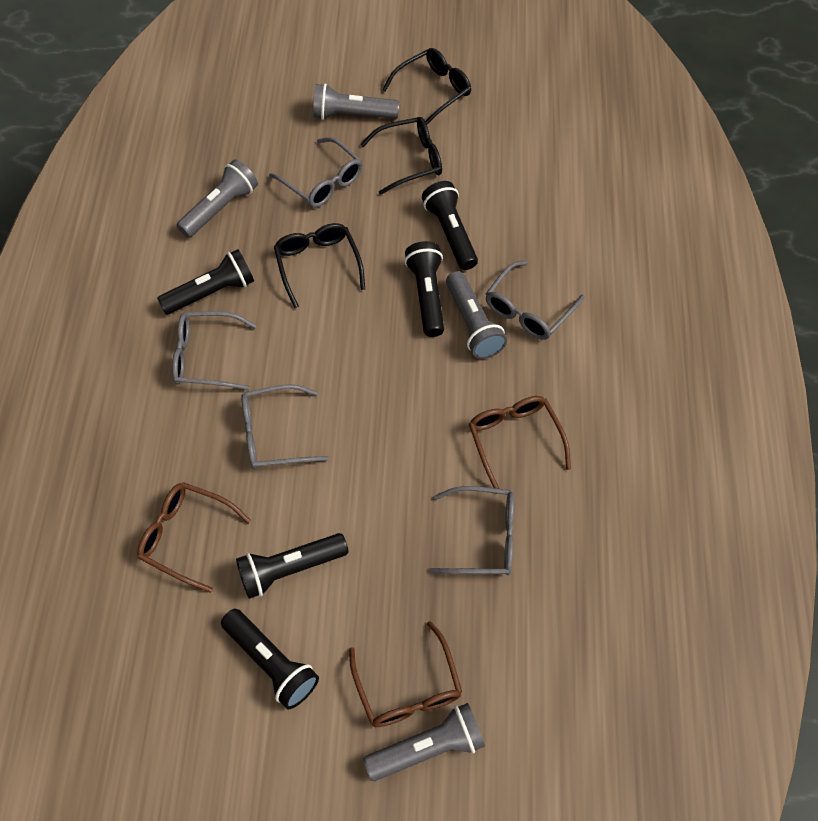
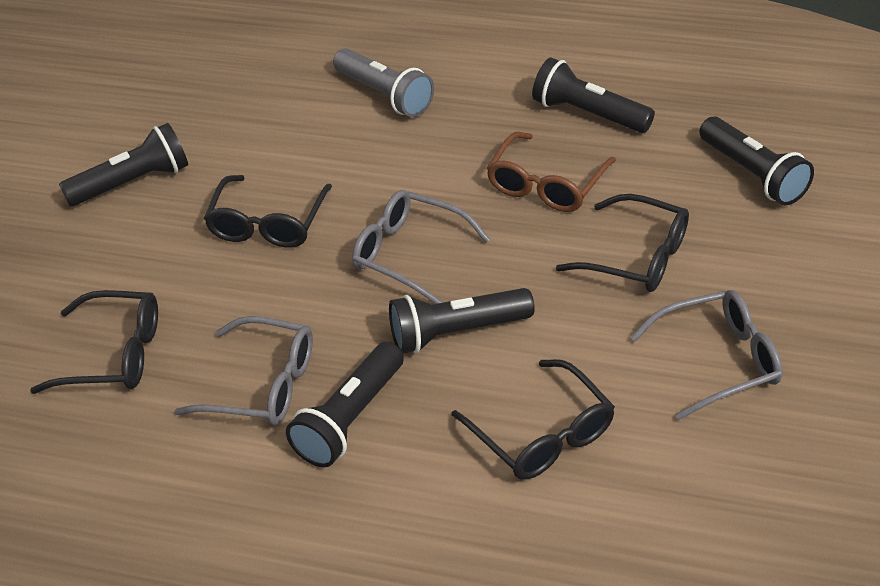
black glasses: 3 -> 4
brown glasses: 3 -> 1
grey flashlight: 4 -> 1
grey glasses: 5 -> 3

